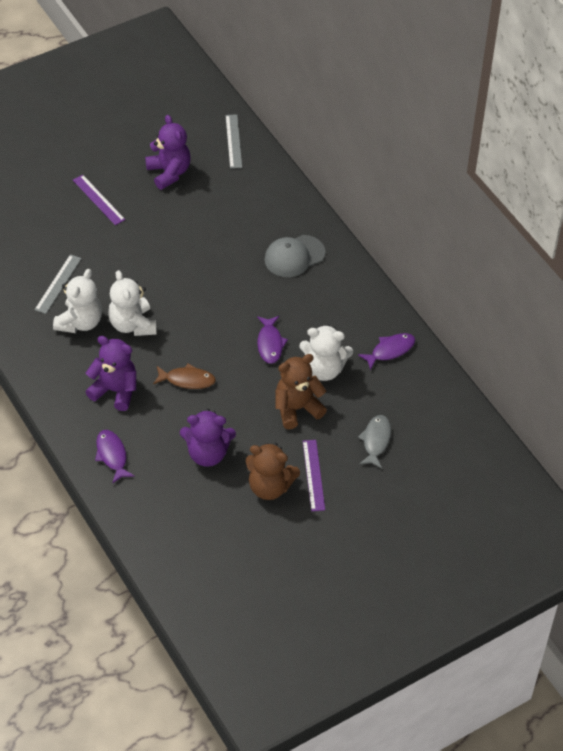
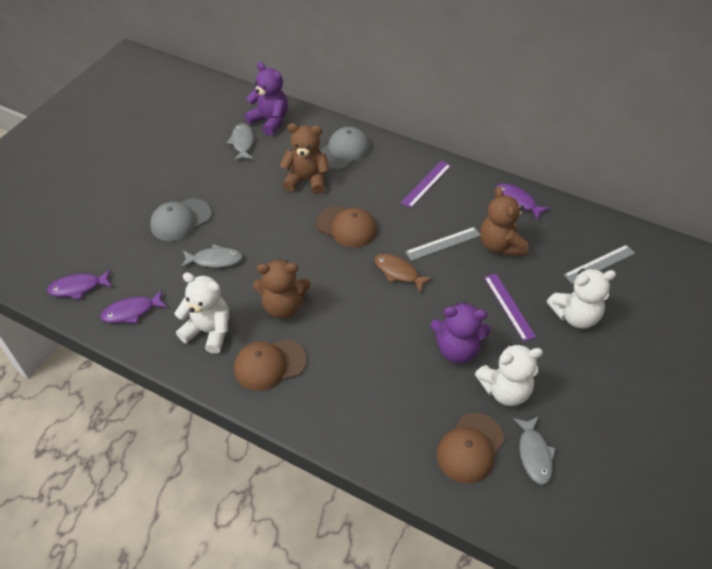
brown cap: 0 -> 3
brown teddy bear: 2 -> 3
grey cap: 1 -> 2
grey fish: 1 -> 3
purple teddy bear: 3 -> 2

